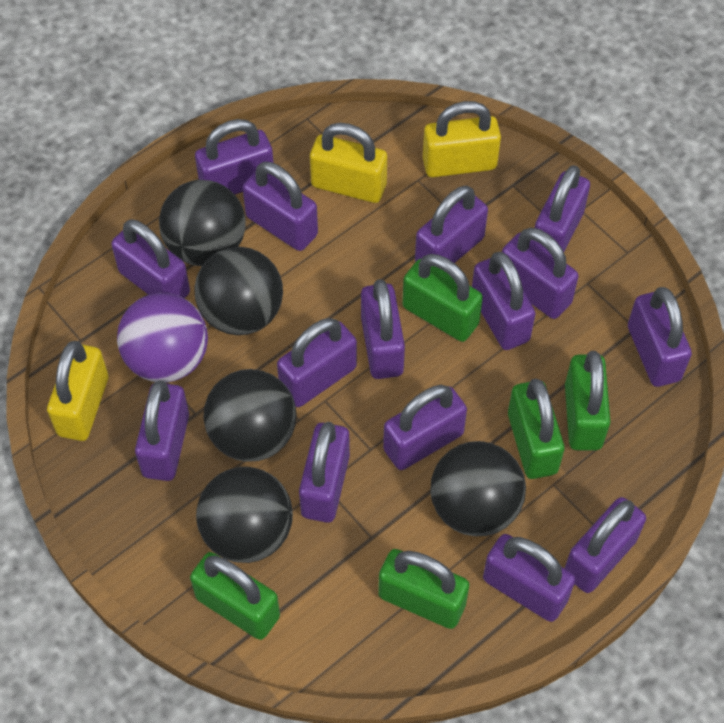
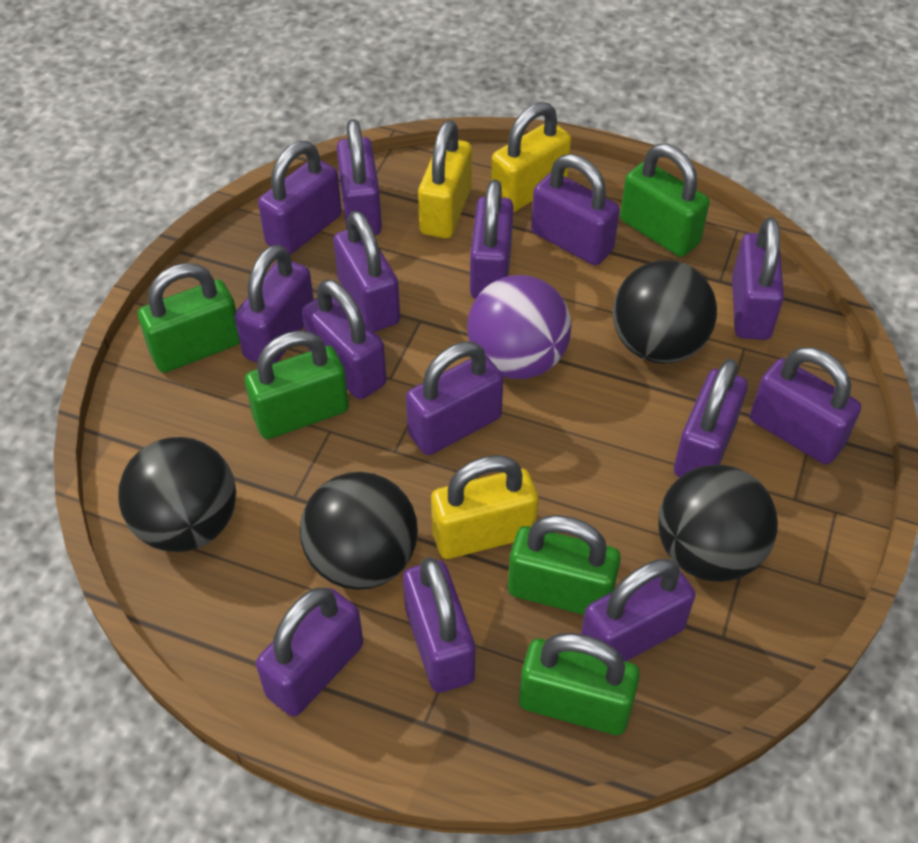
black ball: 5 -> 4
purple padlock: 15 -> 14

